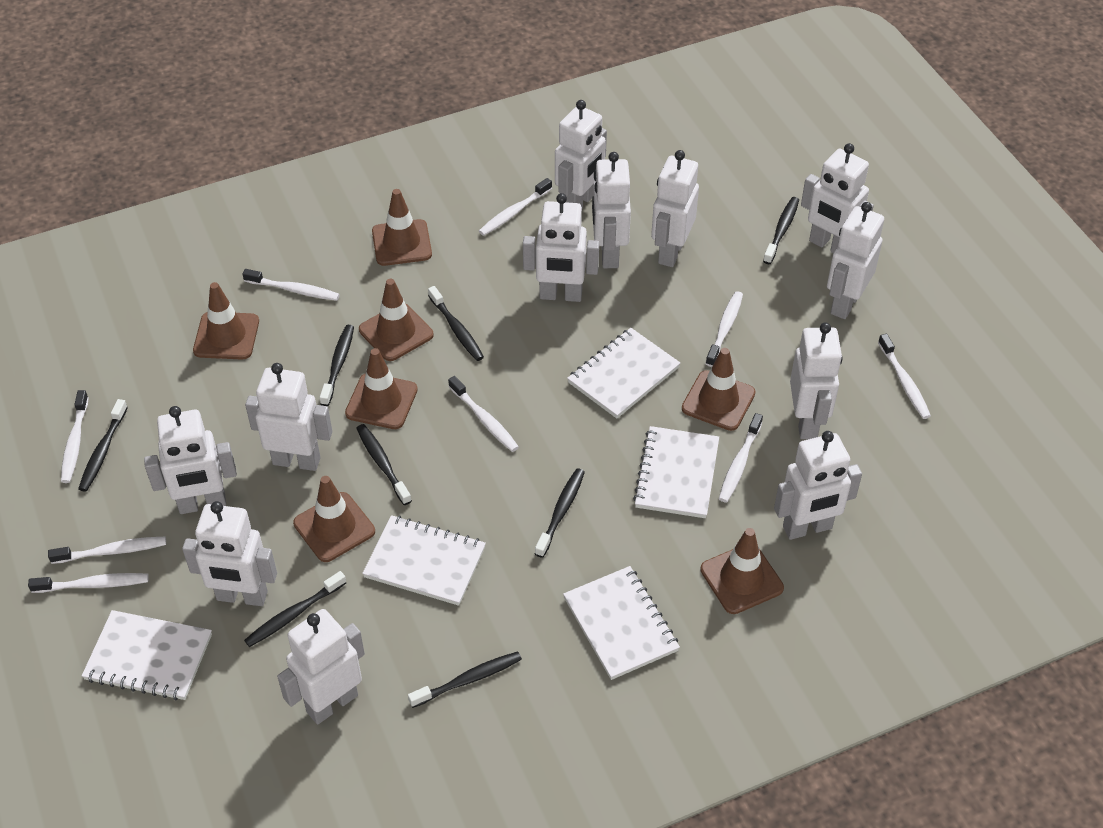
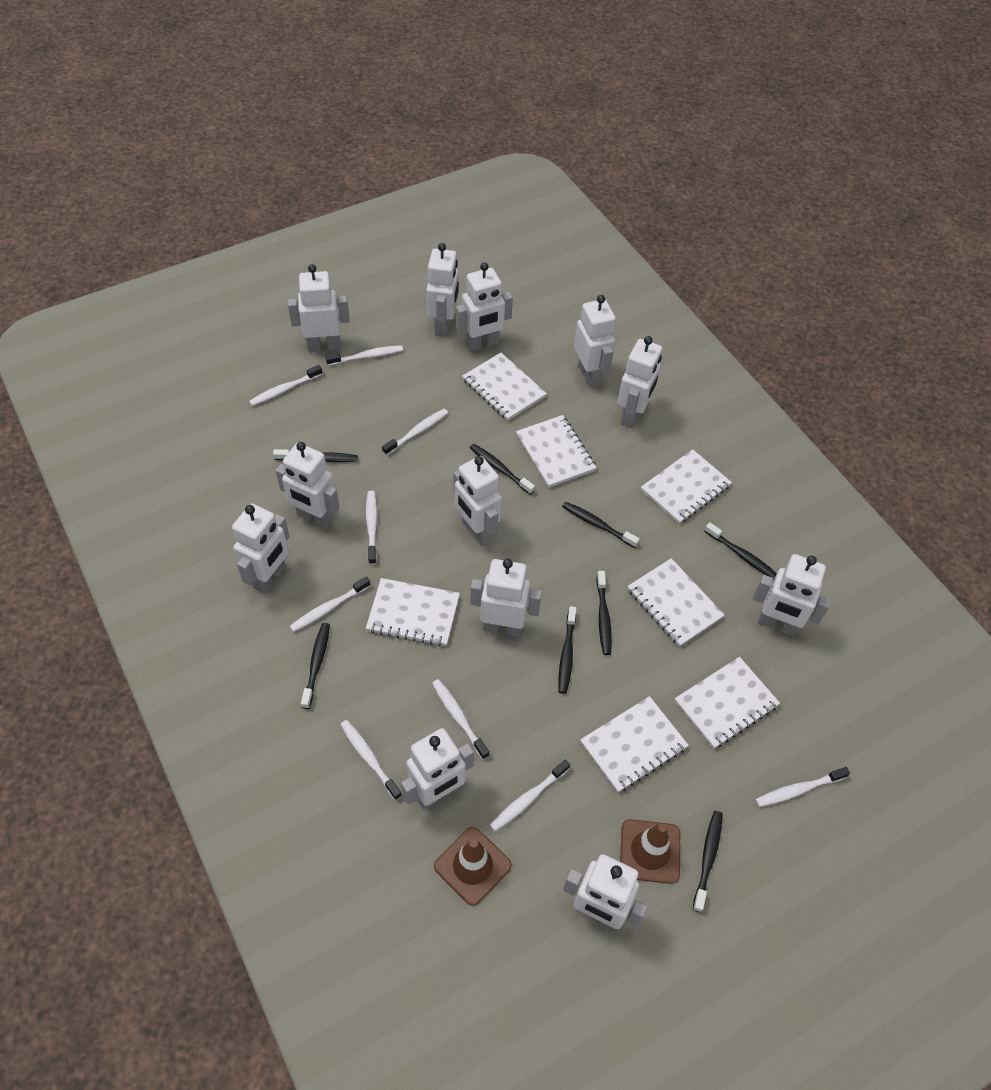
brown traffic cone: 7 -> 2
white notebook: 5 -> 7

